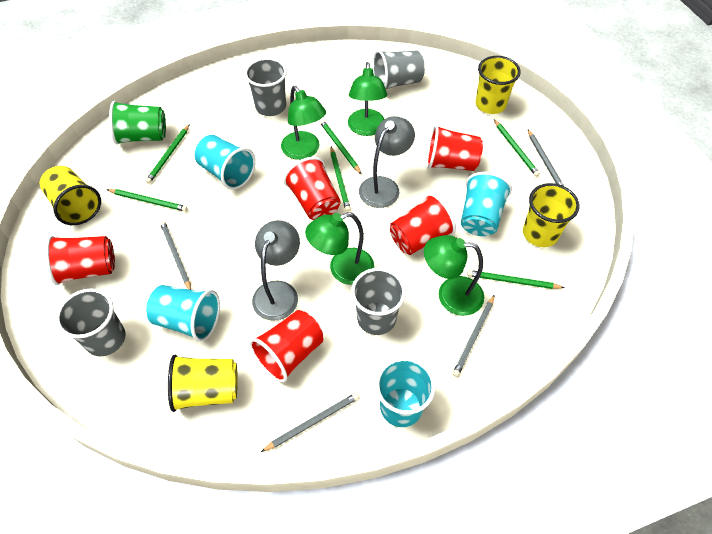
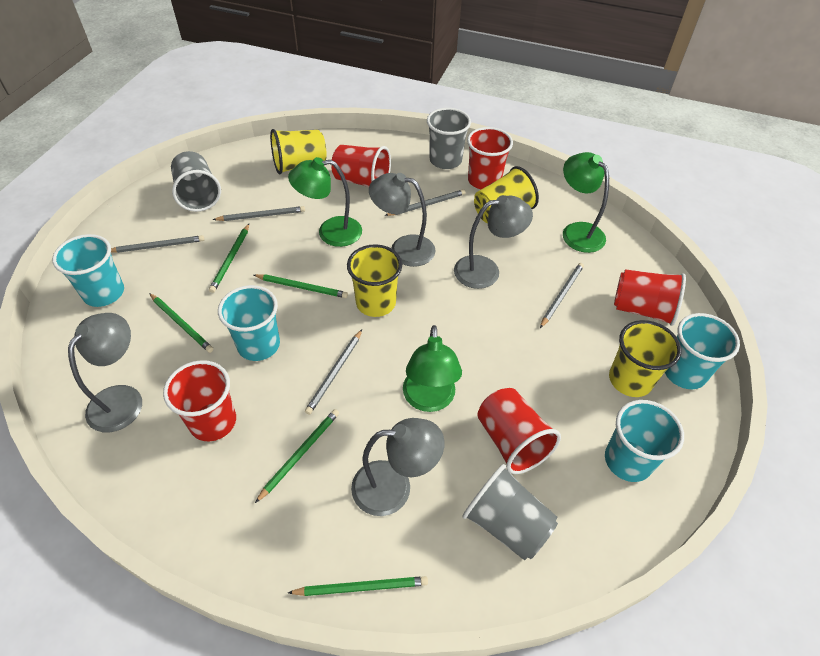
green cup: 1 -> 0
green lamp: 4 -> 3
green pencil: 6 -> 5
grey cup: 4 -> 3
grey lamp: 2 -> 4
grey pencil: 4 -> 5

